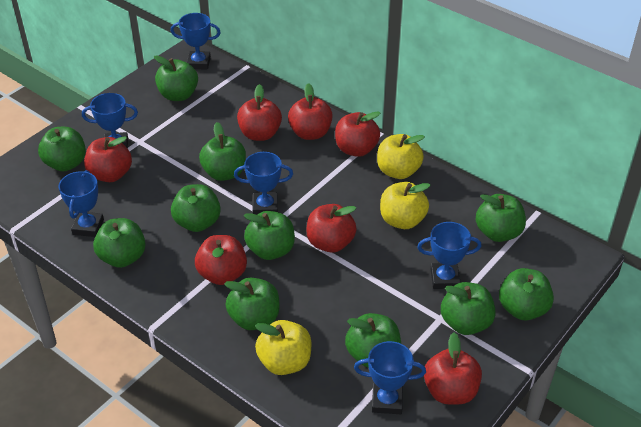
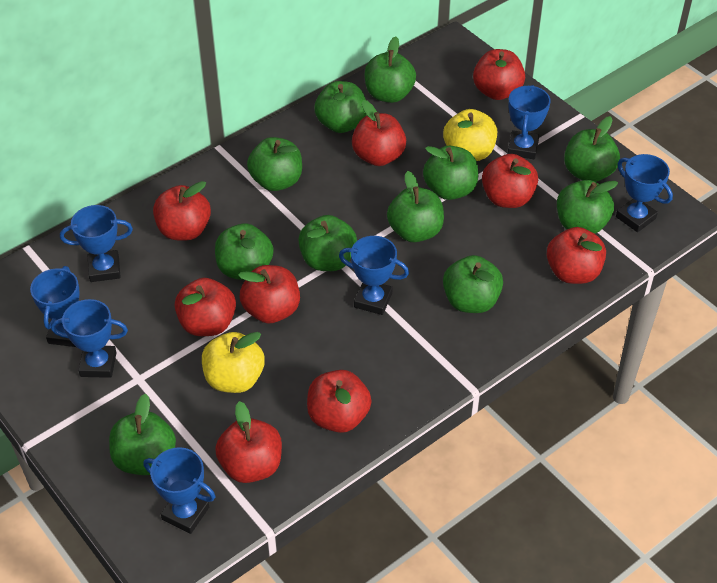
blue trophy: 6 -> 7
red apple: 7 -> 9
yellow apple: 3 -> 2

